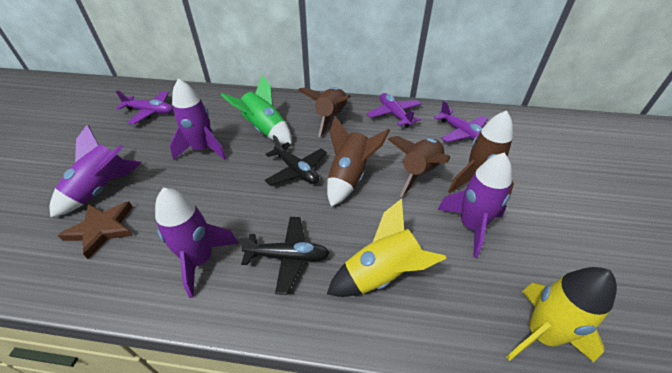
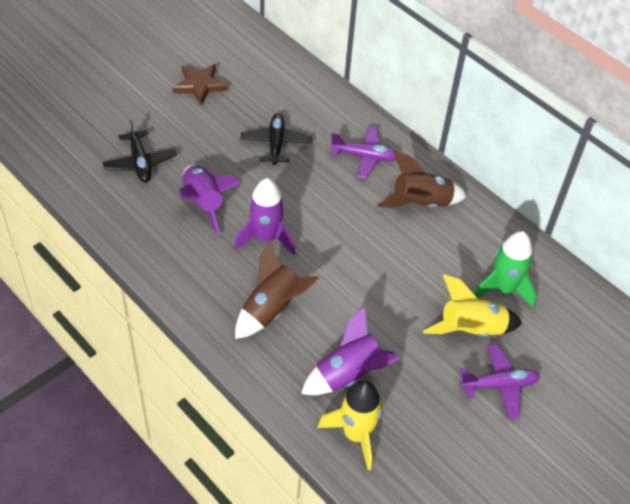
brown rocket: 4 -> 2
purple plane: 3 -> 2
purple rocket: 4 -> 3

